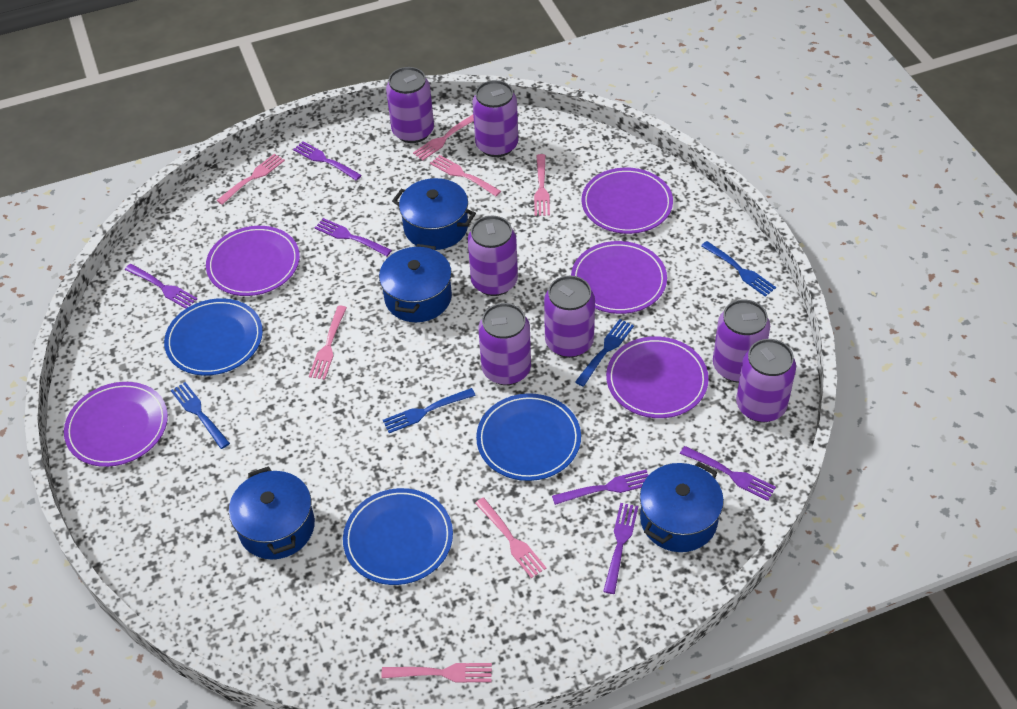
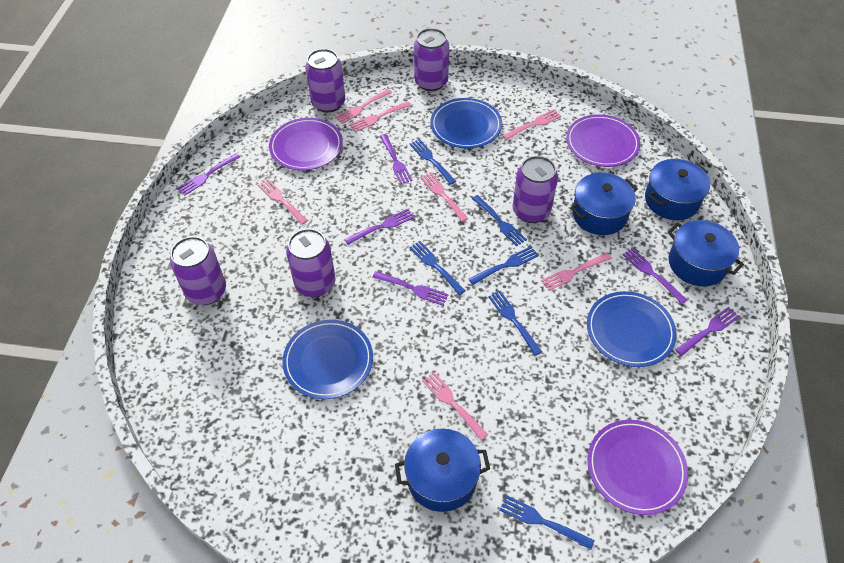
blue fork: 4 -> 6
purple can: 7 -> 5
purple plate: 5 -> 3

